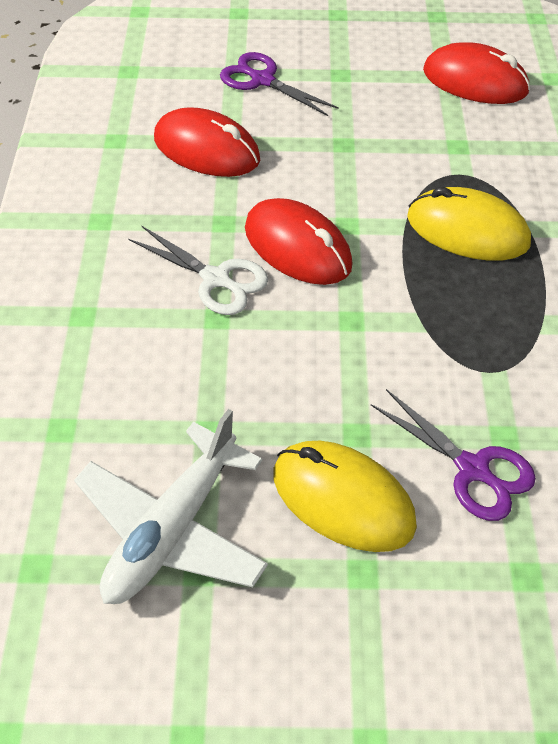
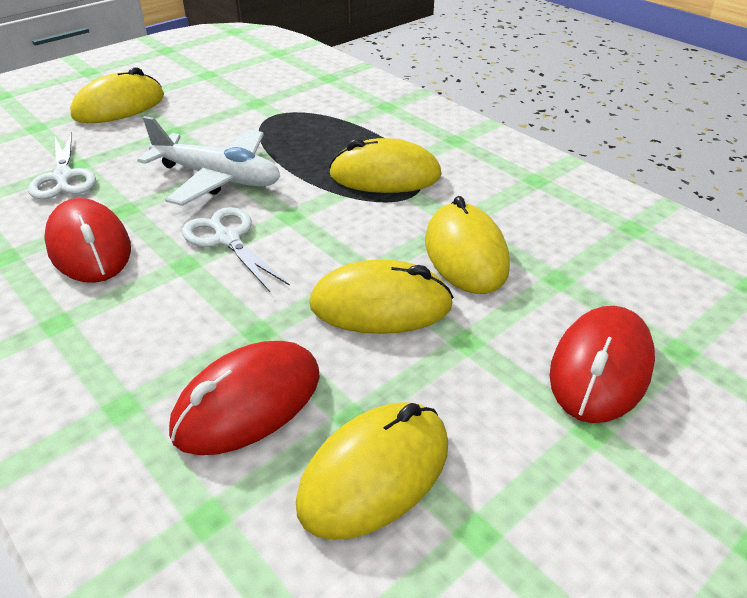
purple scissors: 2 -> 0
white scissors: 1 -> 2
yellow mouse: 2 -> 5

